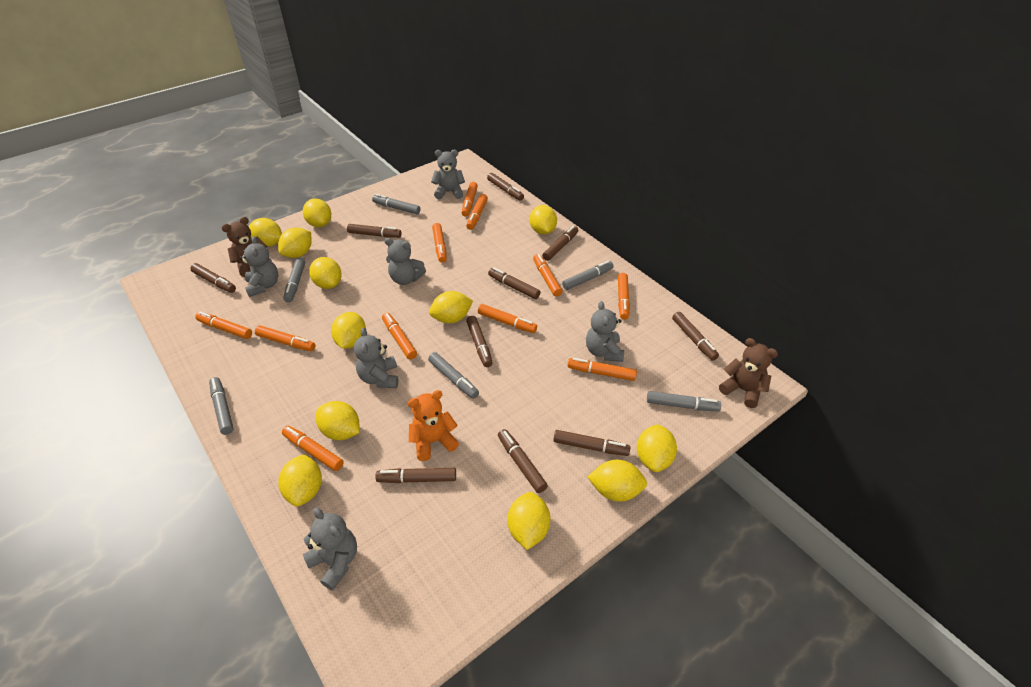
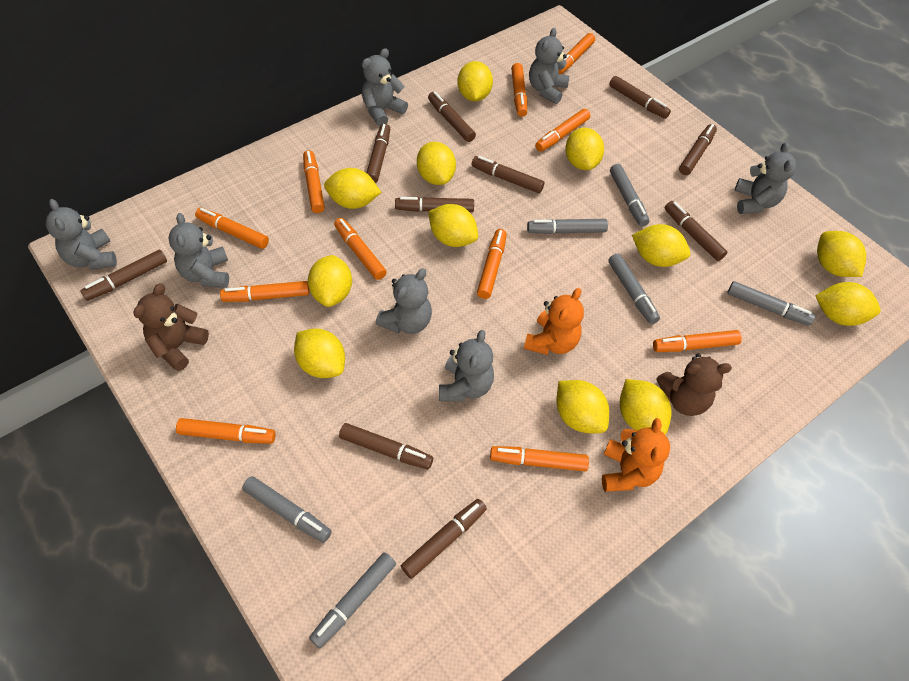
grey teddy bear: 6 -> 7
orange teddy bear: 1 -> 2

